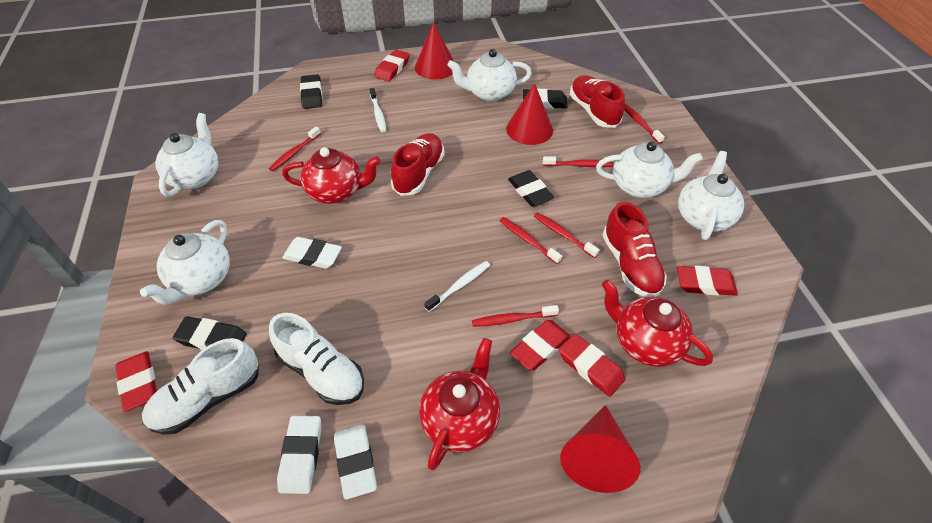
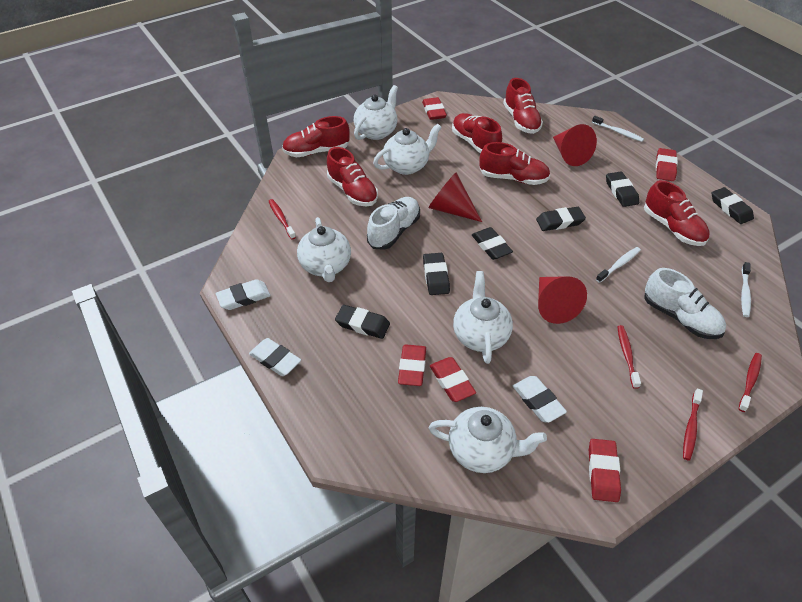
black eraser: 4 -> 6
red shoe: 3 -> 6
red teapot: 3 -> 0
red toothbrush: 6 -> 4
white toothbrush: 2 -> 3

